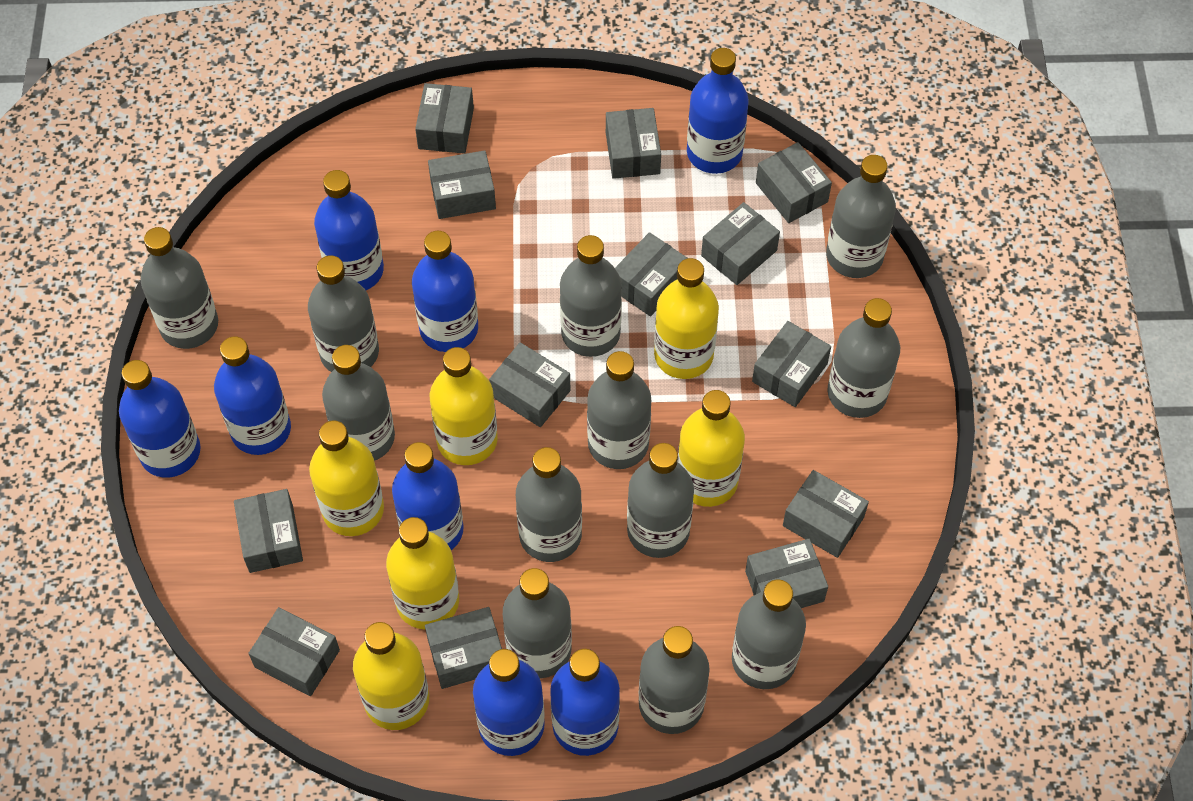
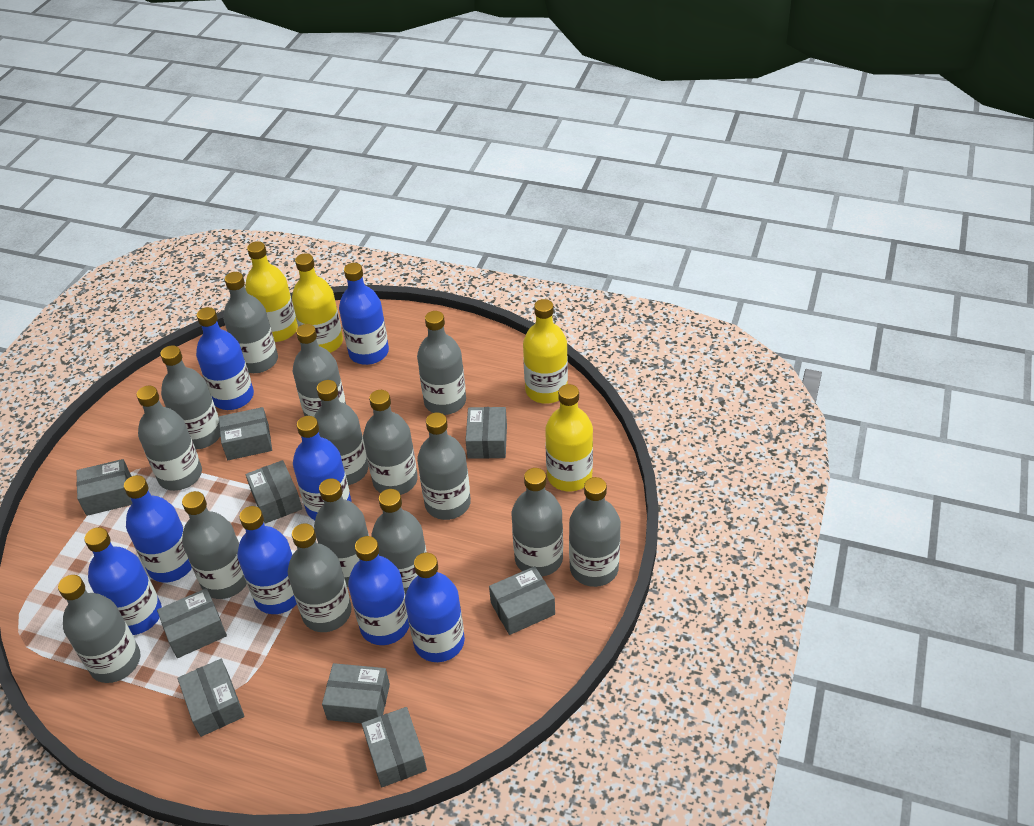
grey bottle: 12 -> 15
grey box: 13 -> 9
yellow bottle: 6 -> 4

